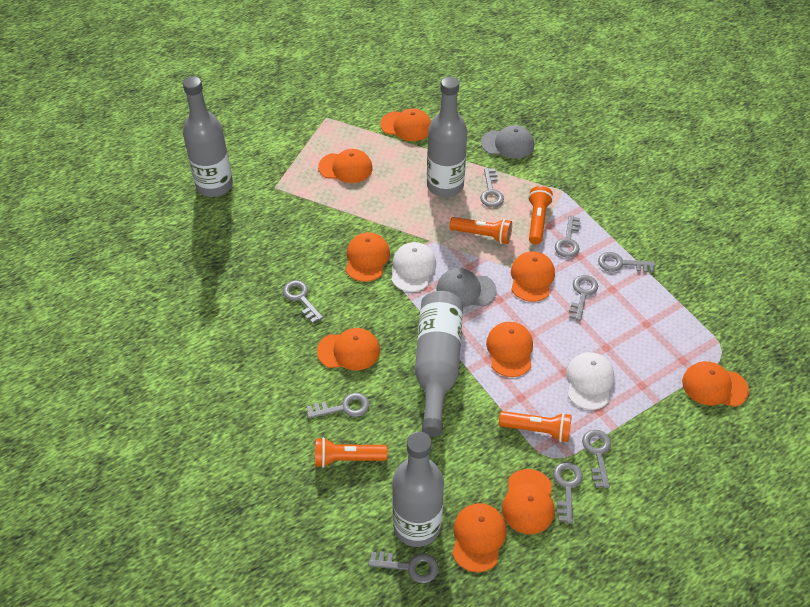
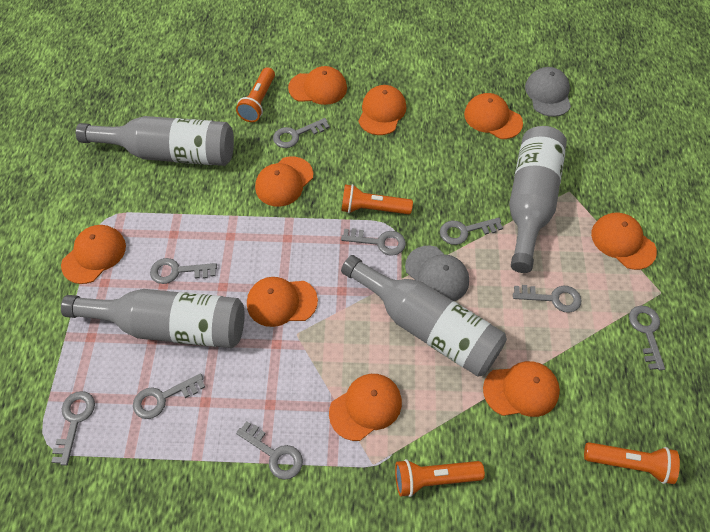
white cap: 2 -> 0

